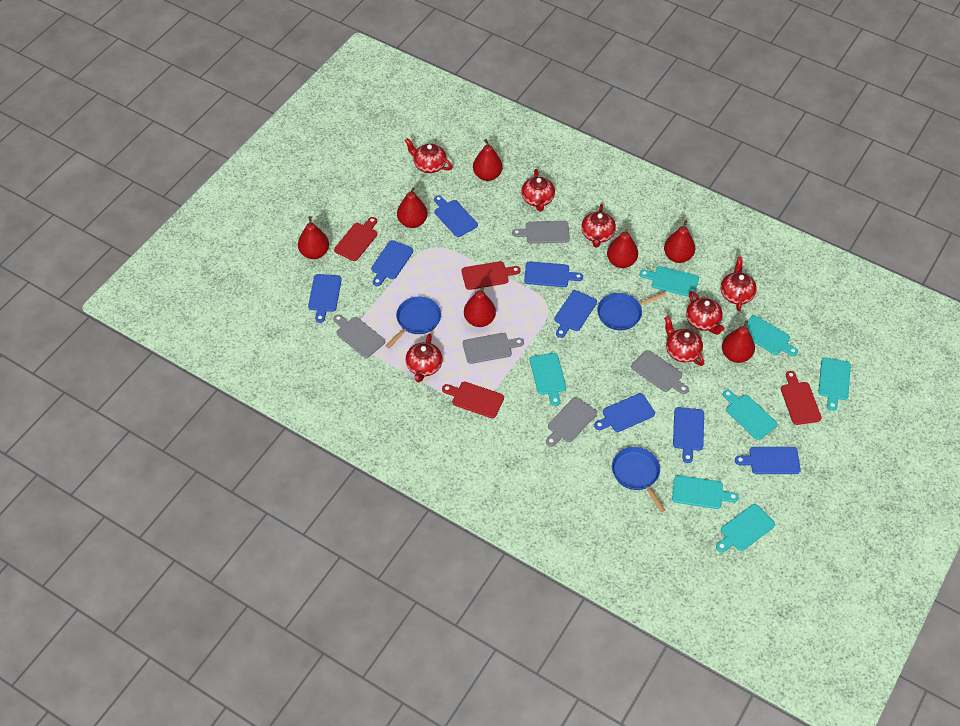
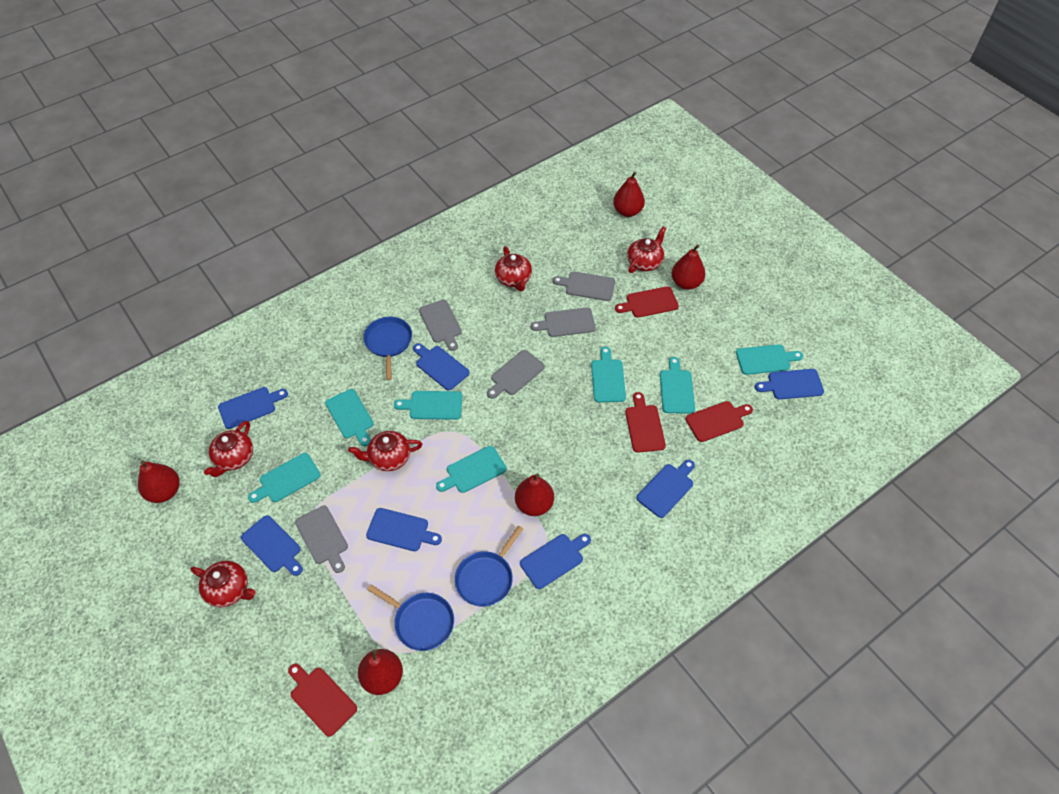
blue cutting board: 8 -> 7
red pear: 7 -> 5
red teapot: 7 -> 5

